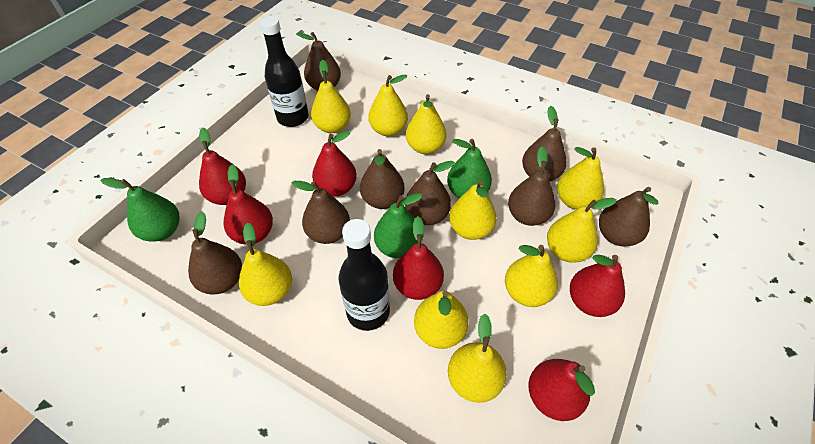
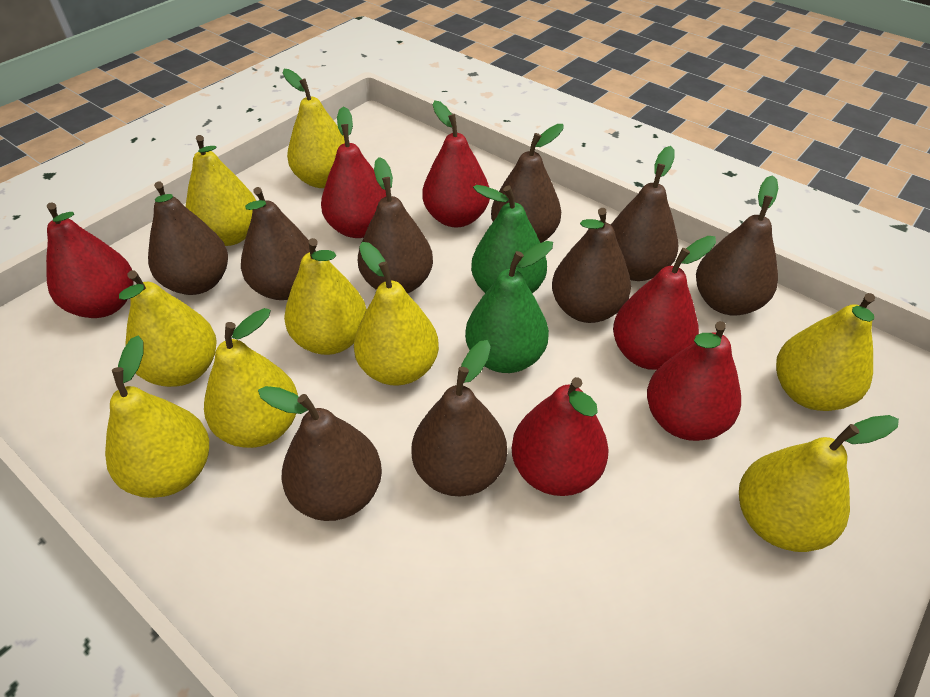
black bottle: 2 -> 0
brown pear: 8 -> 9
green pear: 3 -> 2
yellow pear: 10 -> 9

